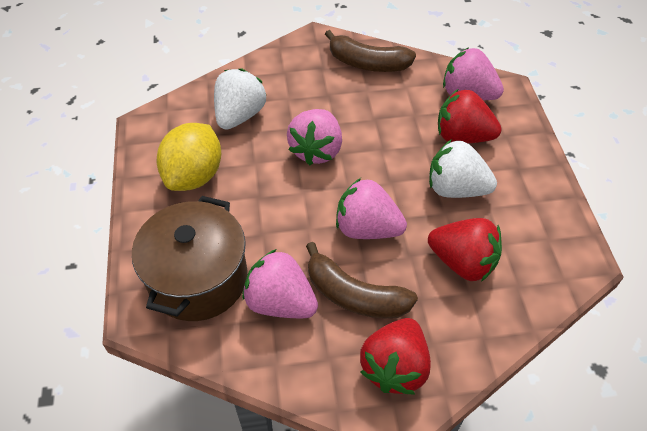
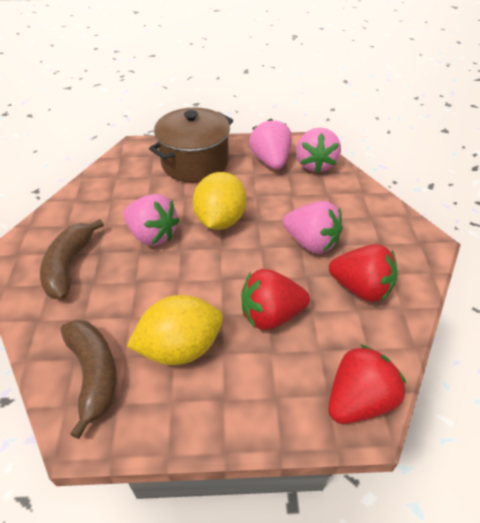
white strawberry: 2 -> 0
yellow lemon: 1 -> 2

